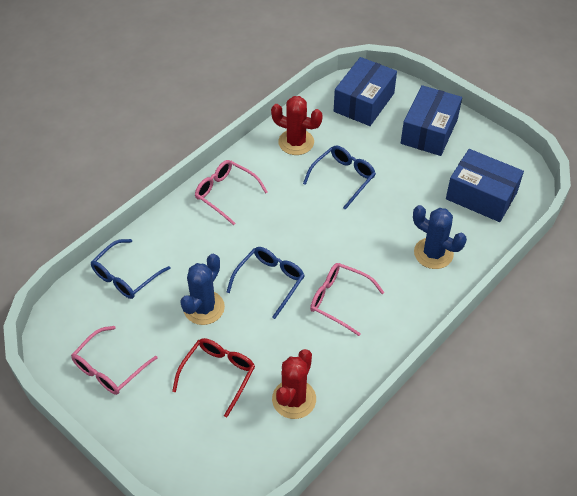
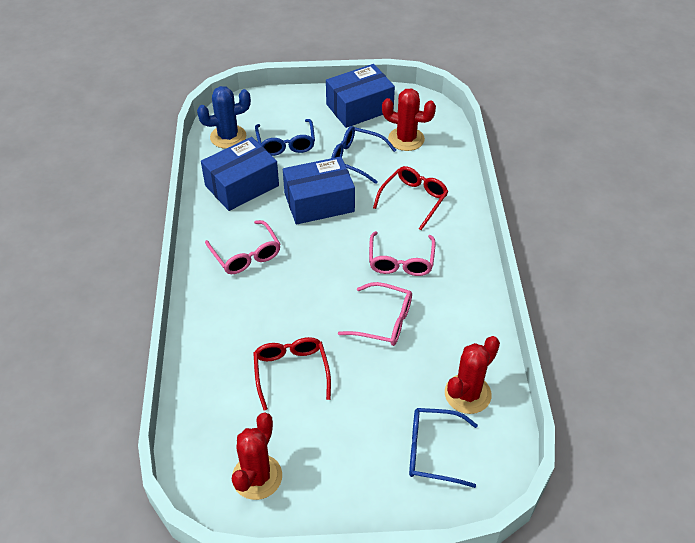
blue cactus: 2 -> 1
red cactus: 2 -> 3
red glasses: 1 -> 2

